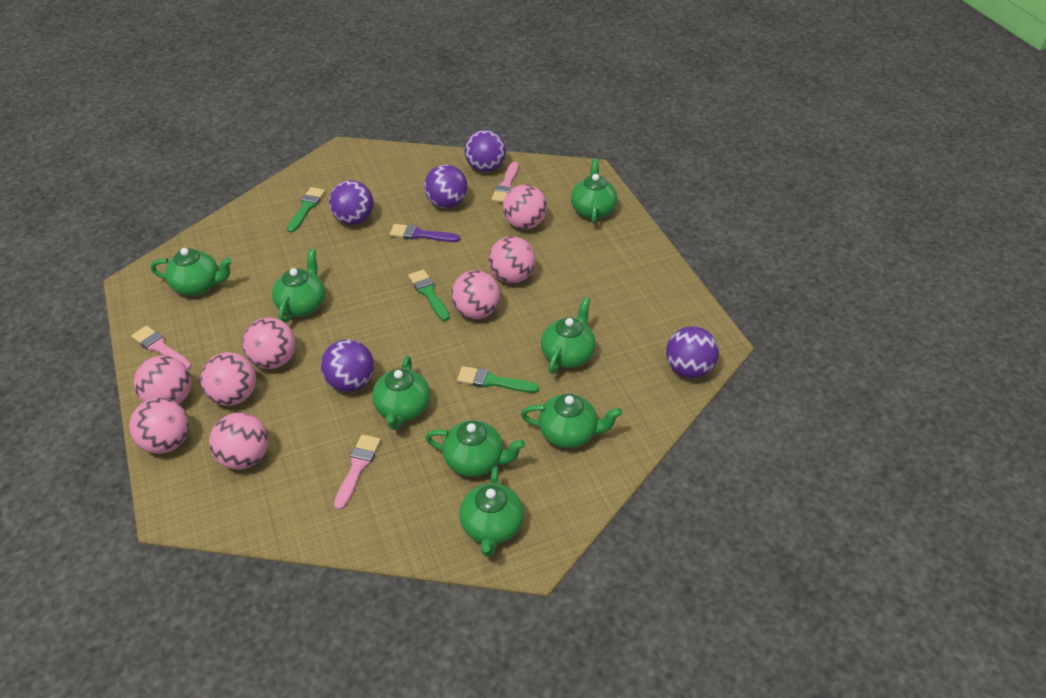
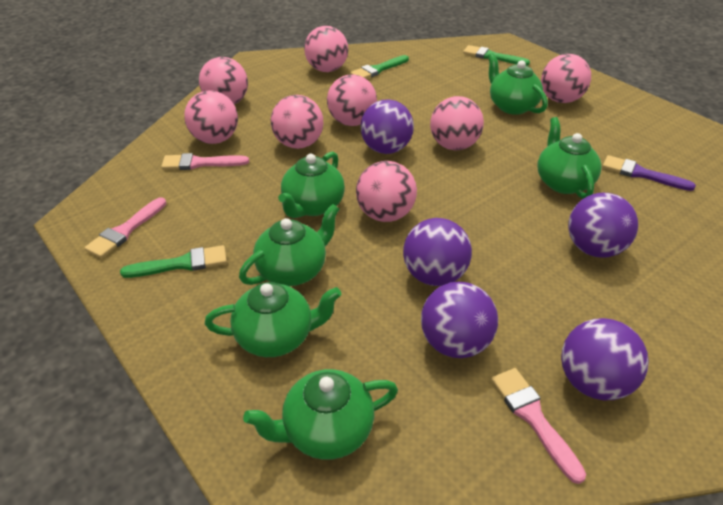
green teapot: 8 -> 6

